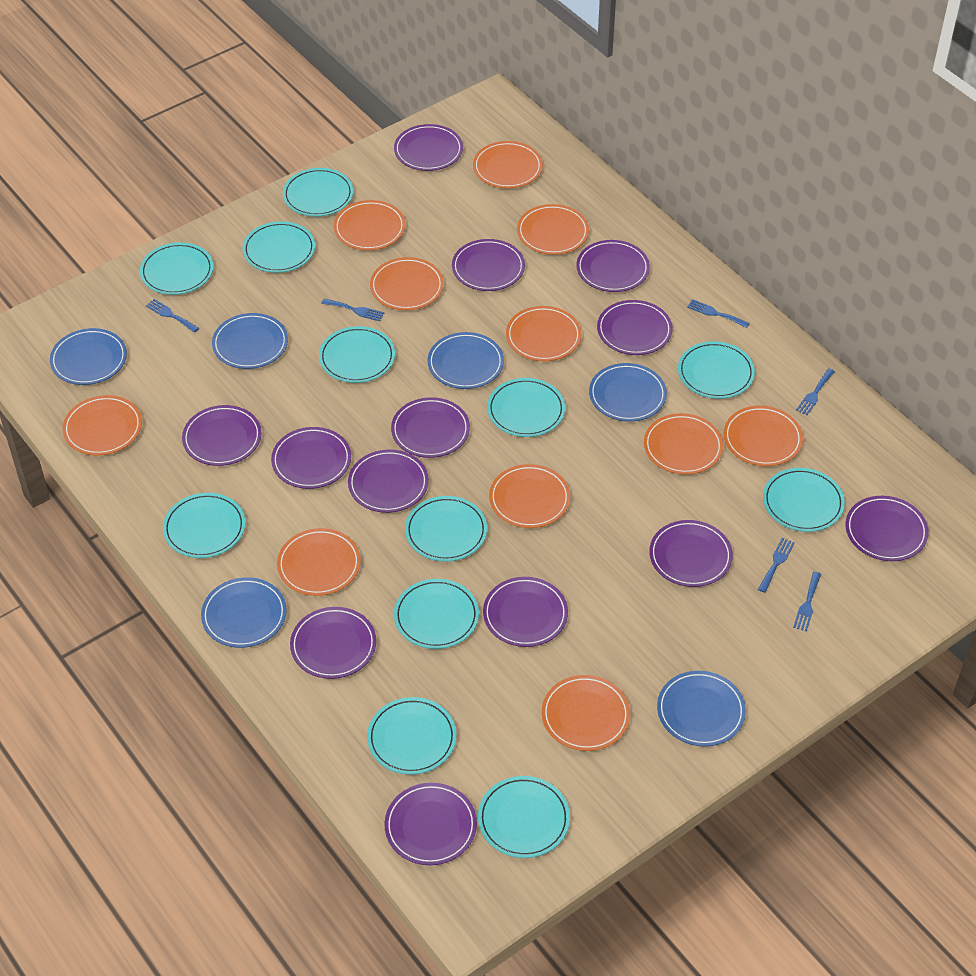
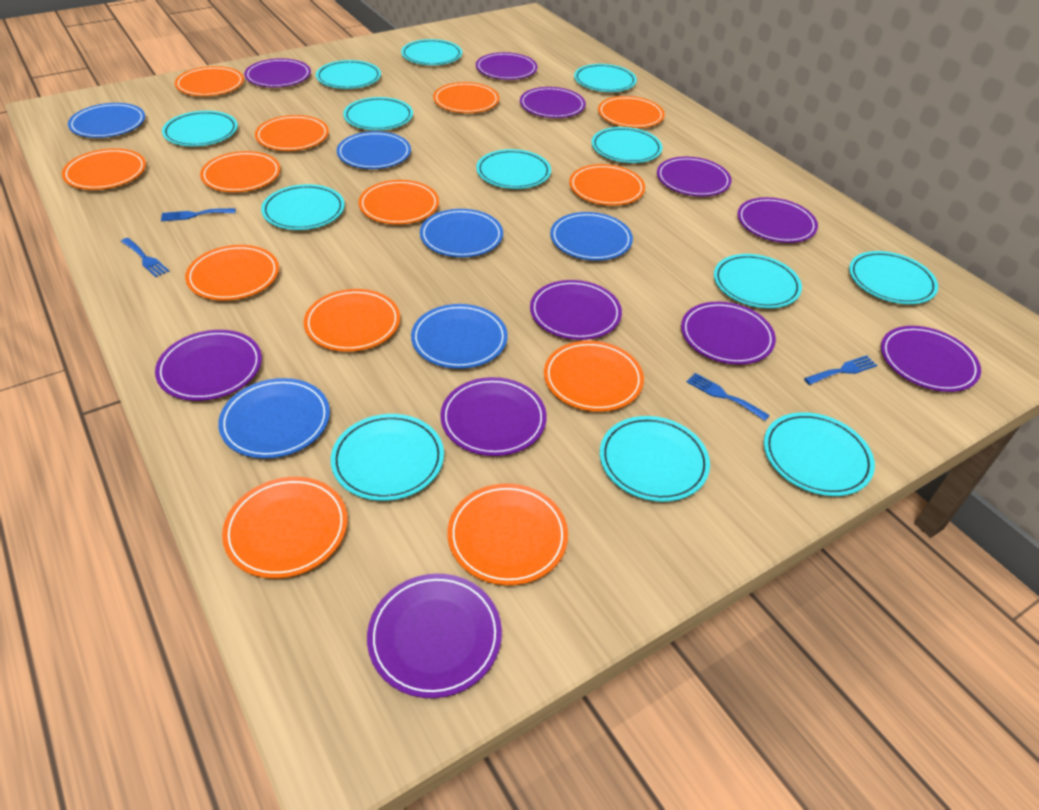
blue fork: 6 -> 4
orange plate: 11 -> 13
purple plate: 13 -> 11
turquoise plate: 12 -> 13

